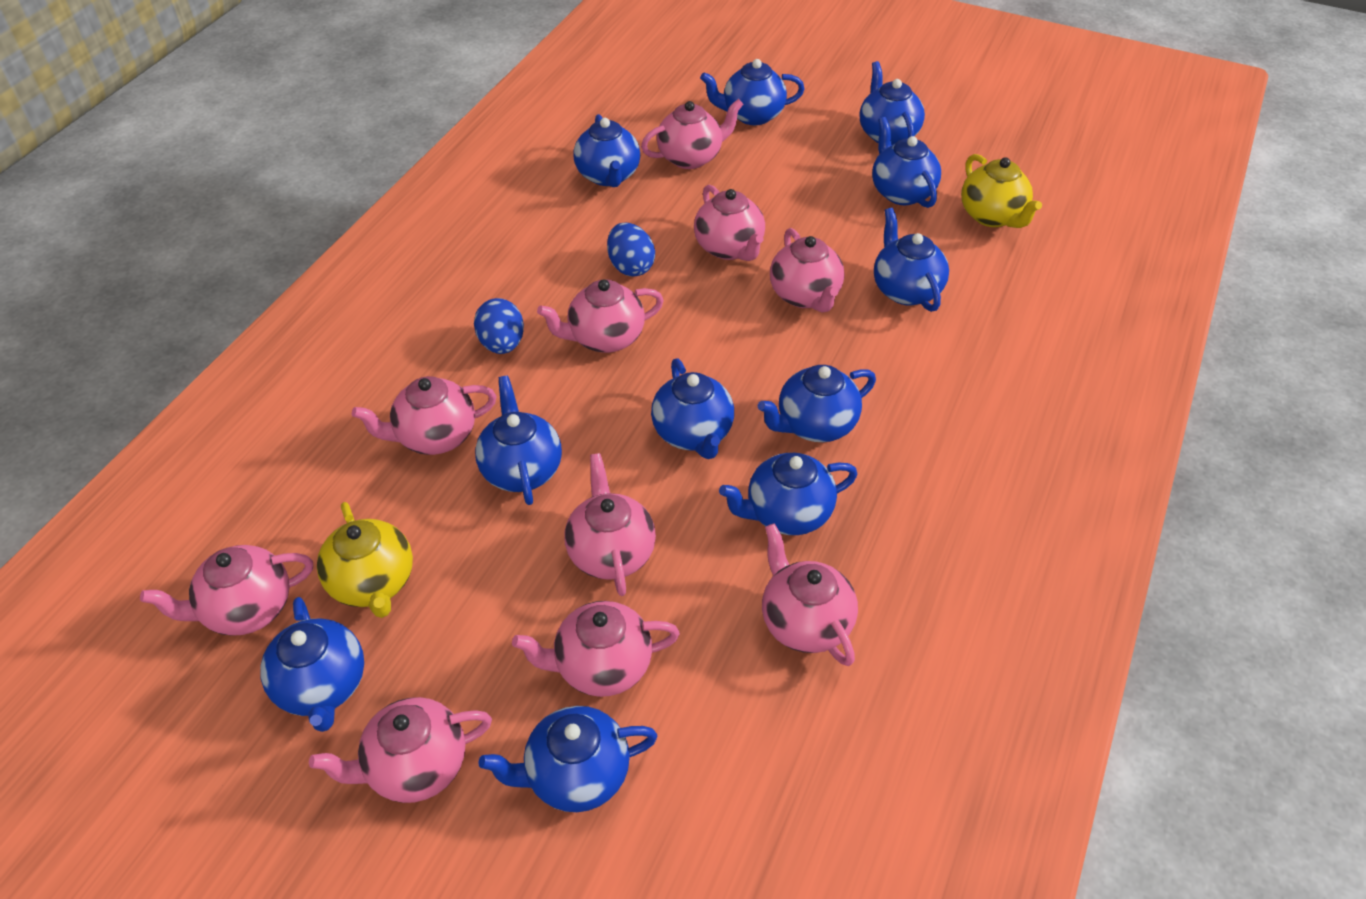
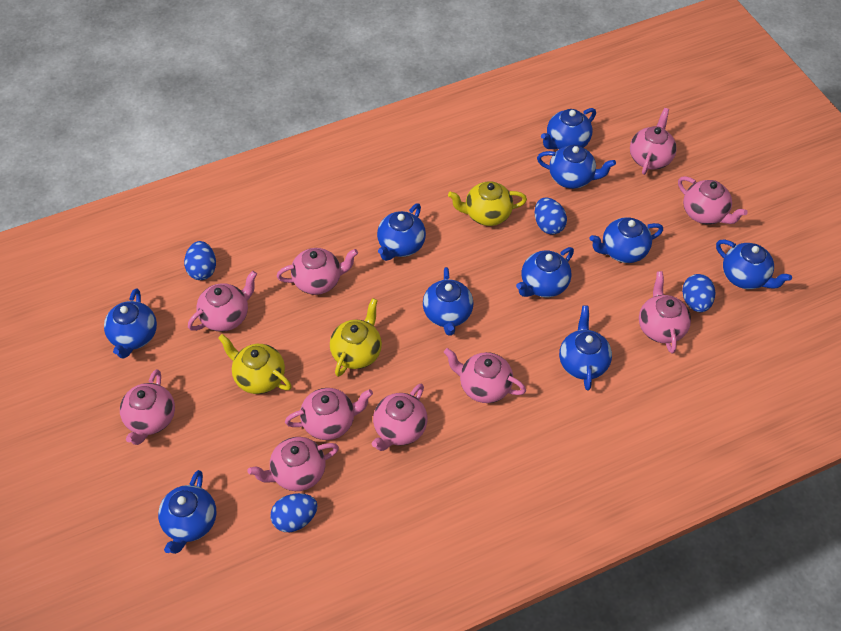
blue egg: 2 -> 4
blue teapot: 11 -> 10
yellow teapot: 2 -> 3

